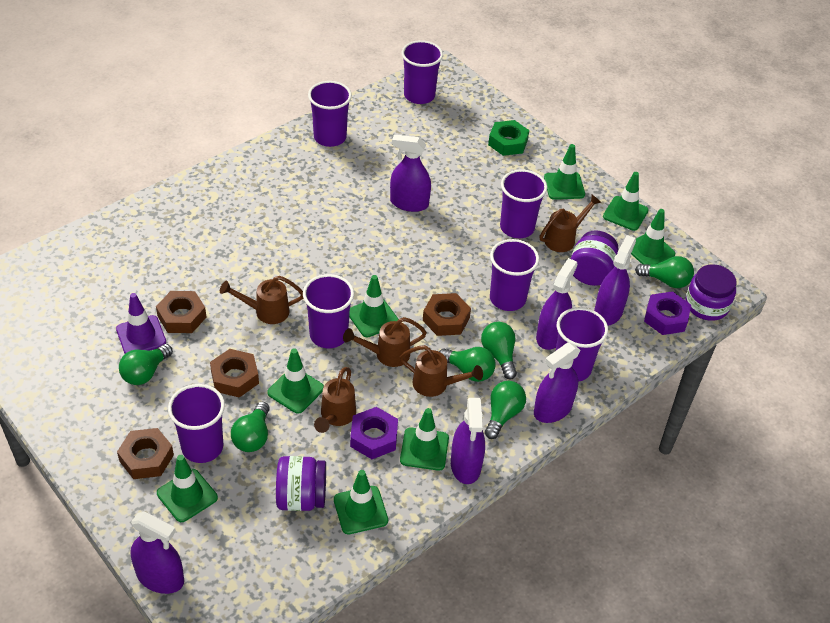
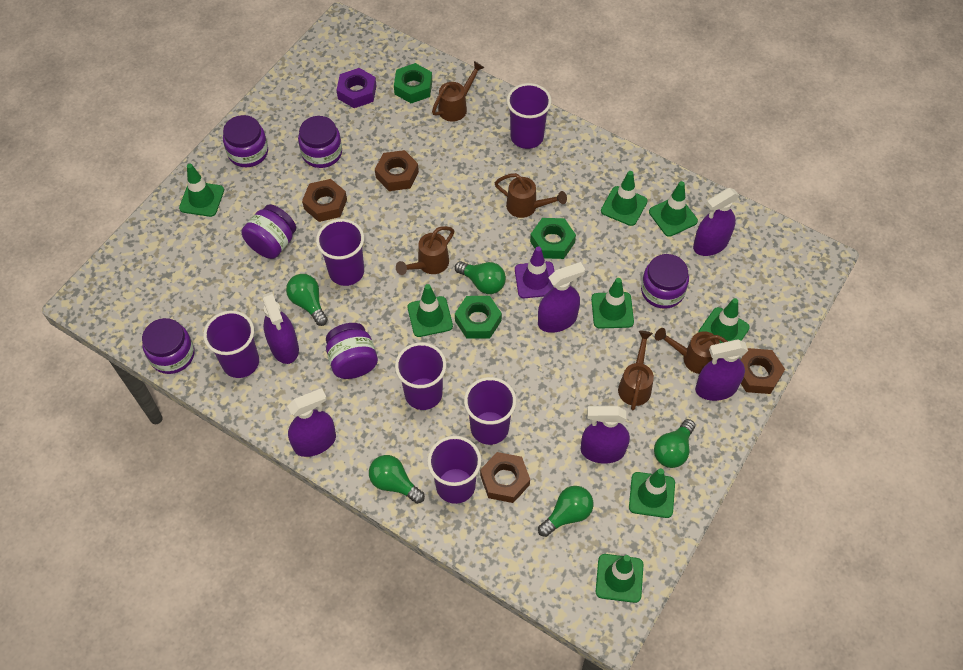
green light bulb: 6 -> 5
green nut: 1 -> 3
purple cup: 7 -> 6
purple jar: 3 -> 6
purple nut: 2 -> 1

